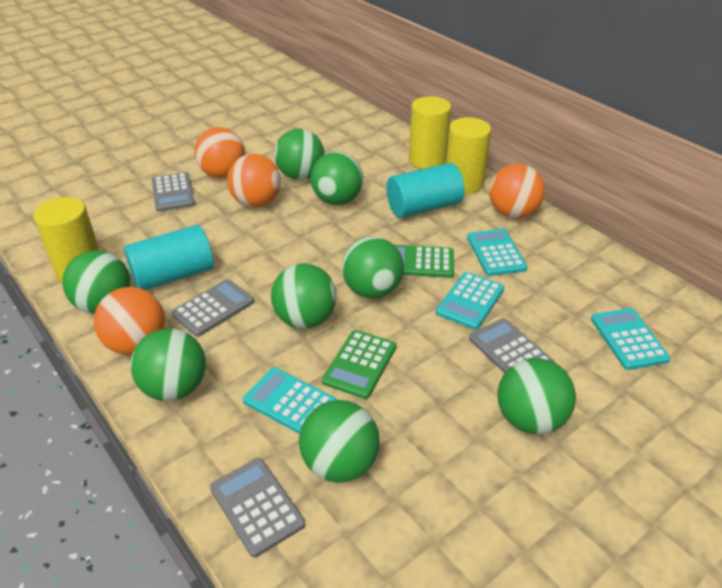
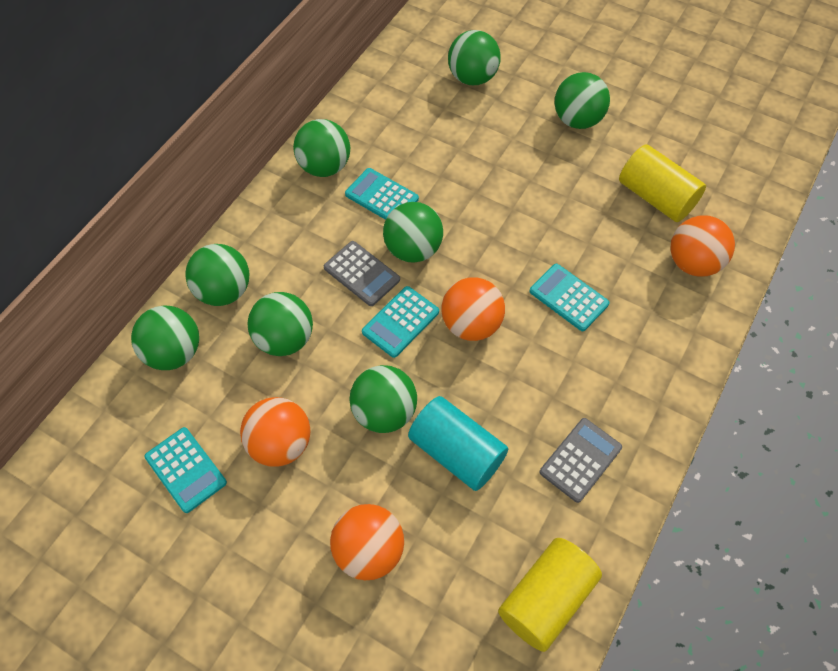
green calculator: 2 -> 0
grey calculator: 4 -> 2
turquoise cylinder: 2 -> 1
yellow cylinder: 3 -> 2

